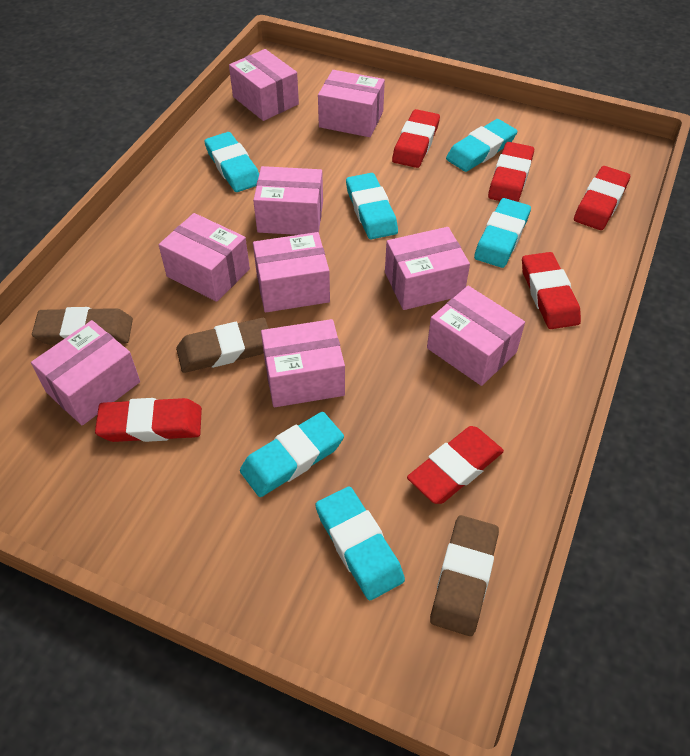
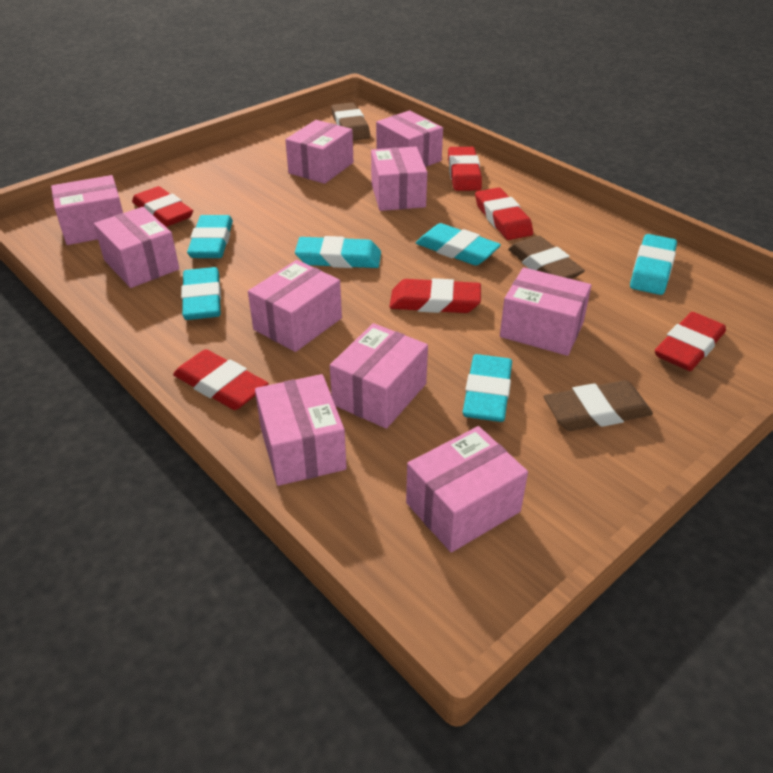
pink box: 9 -> 10

